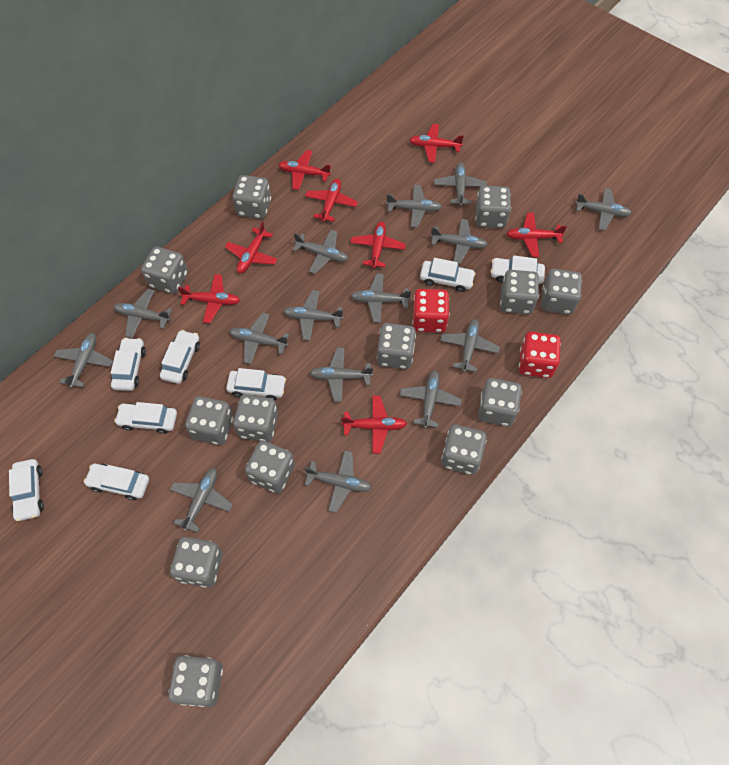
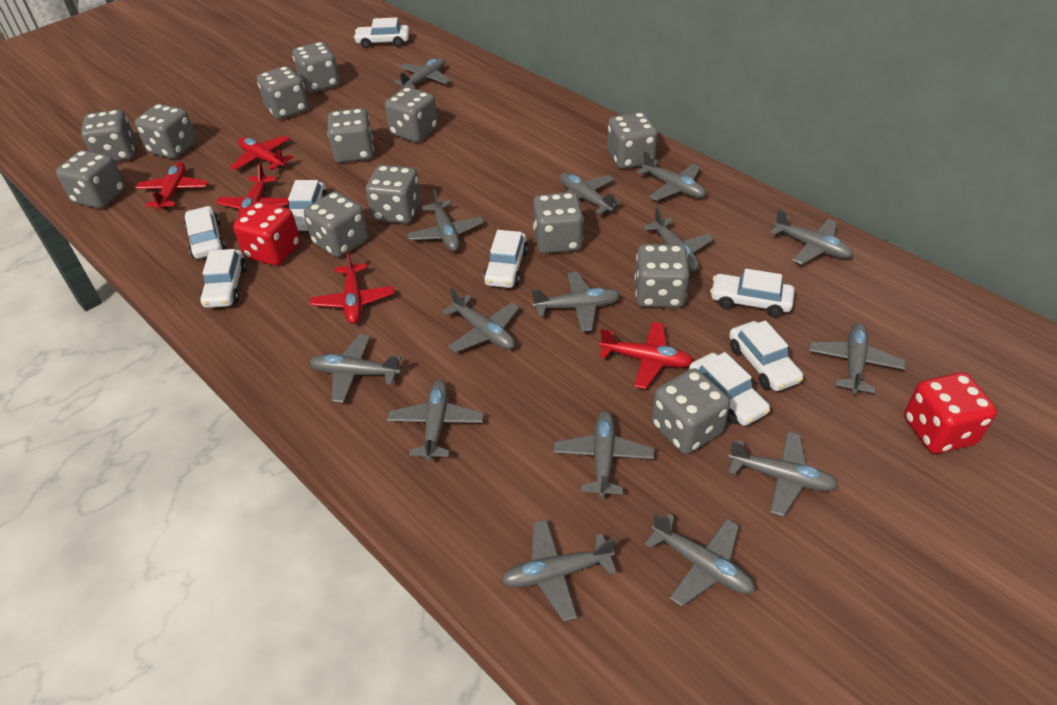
red plane: 8 -> 5

